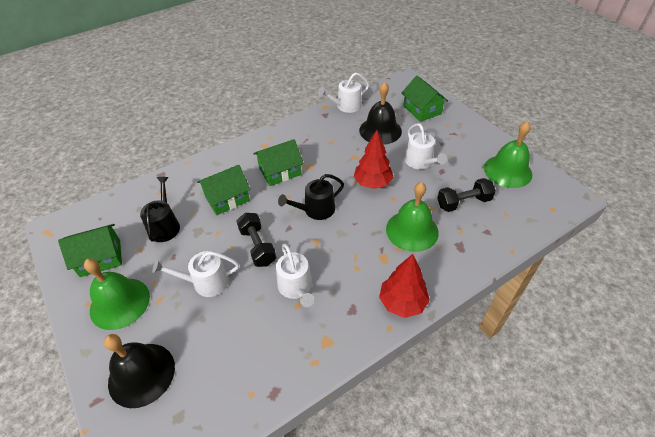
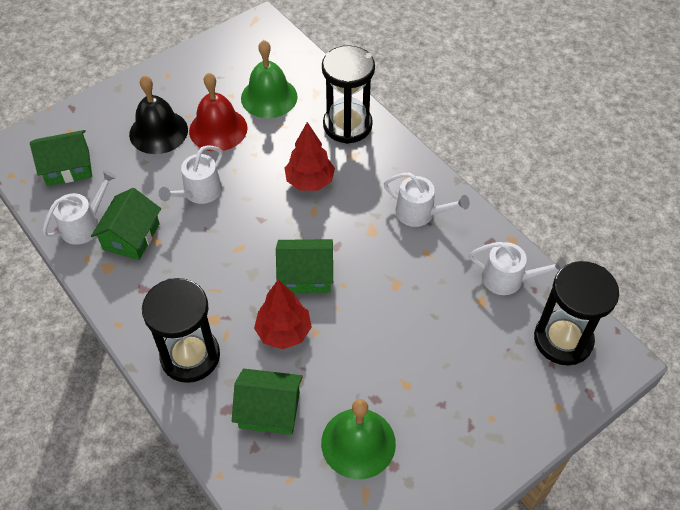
black bell: 2 -> 1
black dumbbell: 2 -> 0
black hourglass: 0 -> 3
black watering can: 2 -> 0
green bell: 3 -> 2
red bell: 0 -> 1

